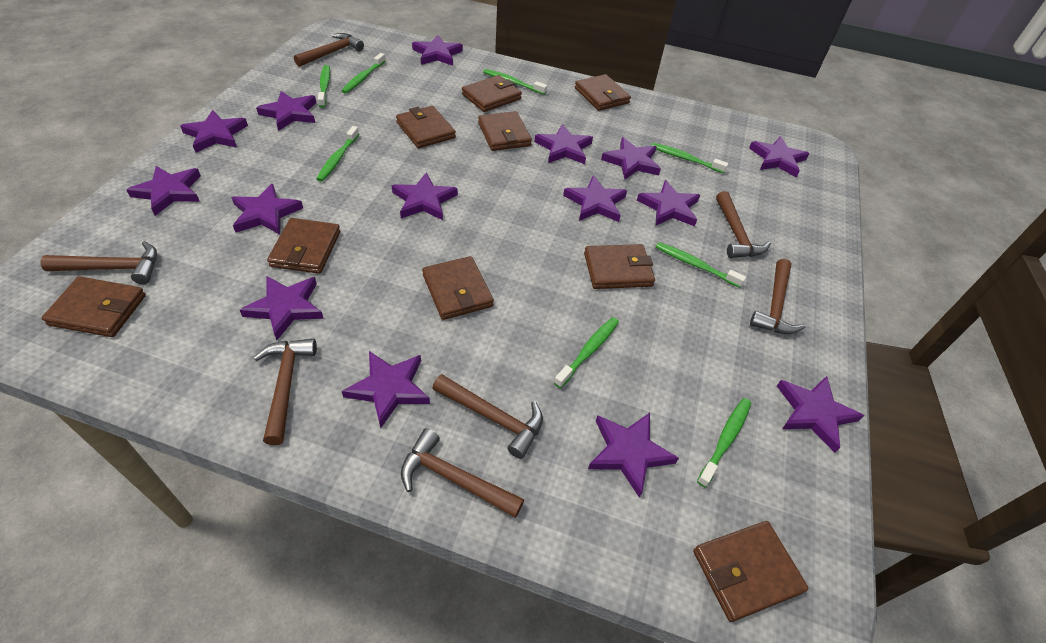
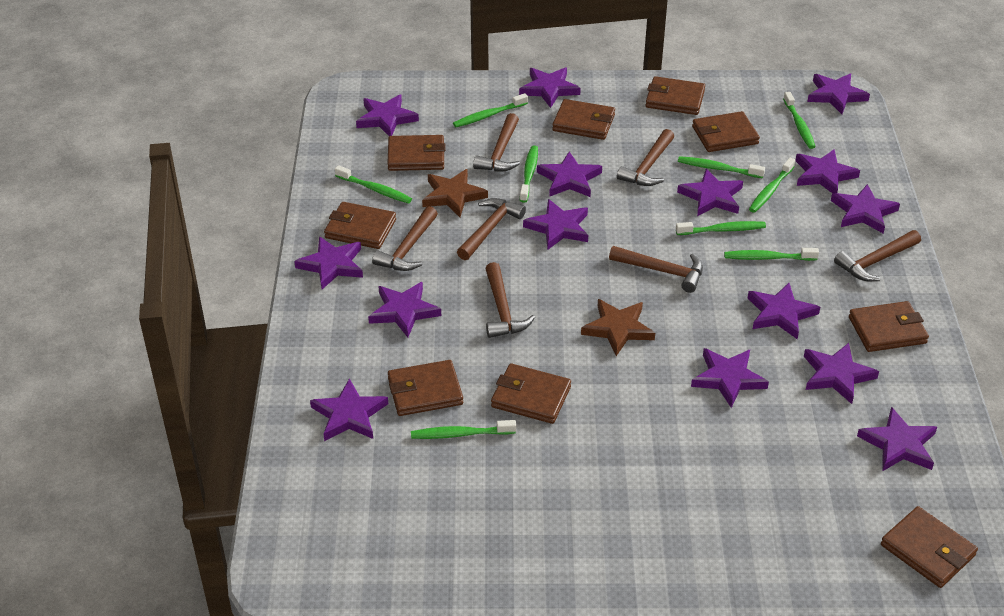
brown star: 0 -> 2
green toothbrush: 8 -> 9

